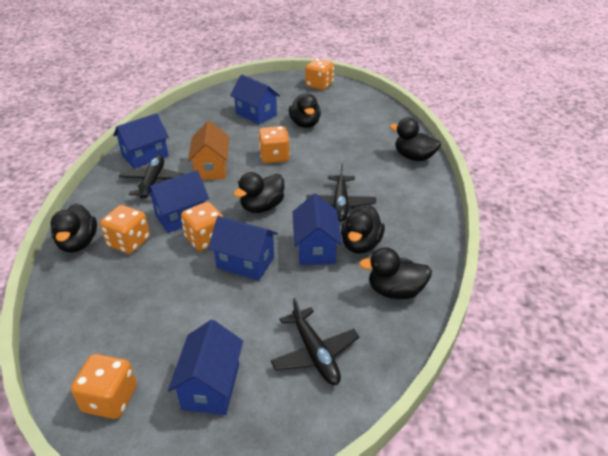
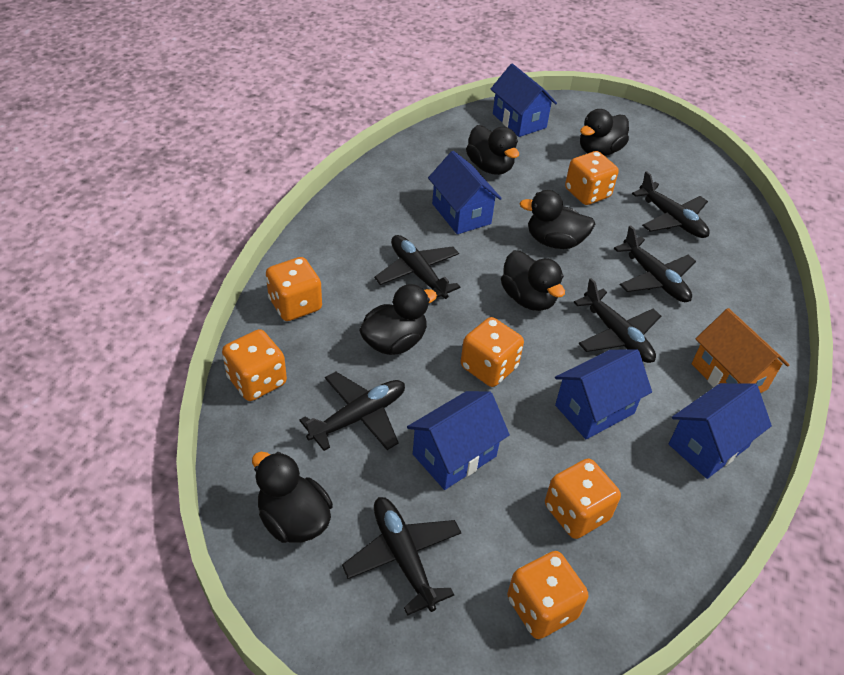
black plane: 3 -> 6
blue house: 6 -> 5
orange dice: 5 -> 6

